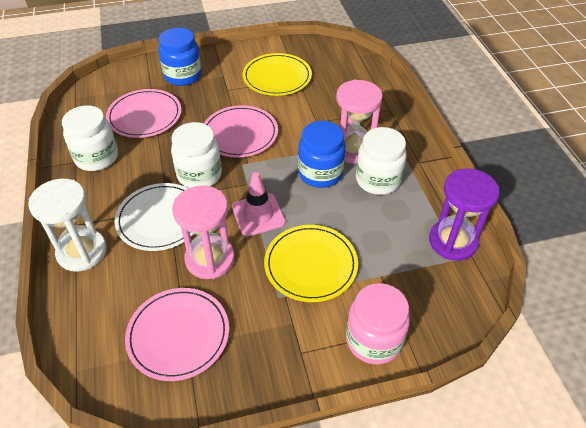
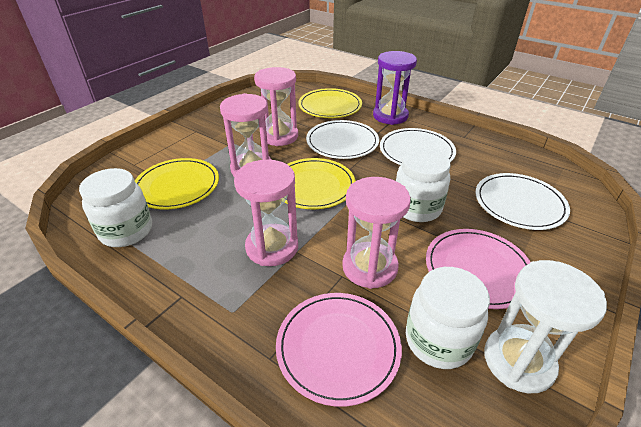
blue jar: 2 -> 0
pink hourglass: 2 -> 4
pink jar: 1 -> 0
pink plate: 3 -> 2
pink traffic cone: 1 -> 0
white plate: 1 -> 3
yellow plate: 2 -> 3

